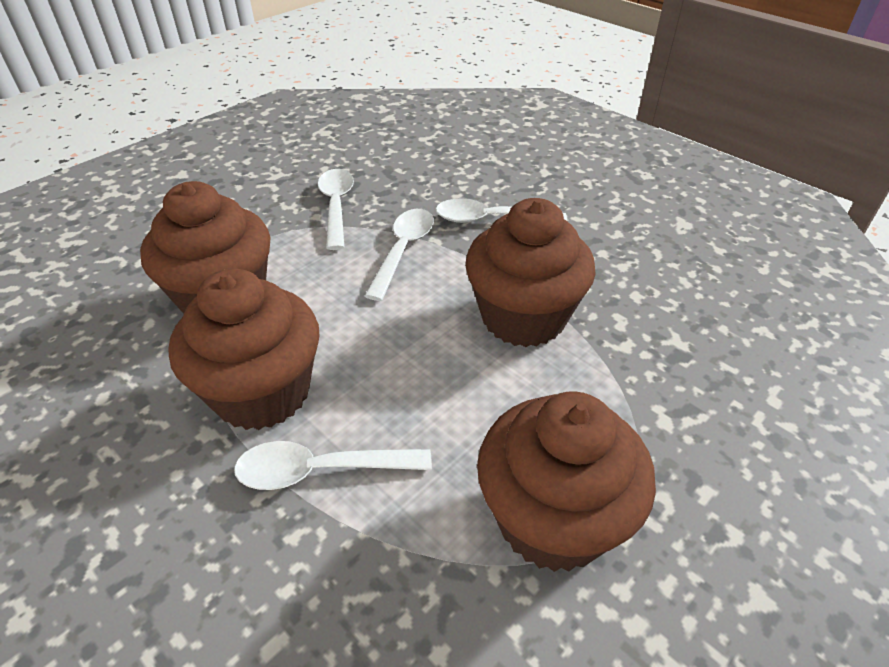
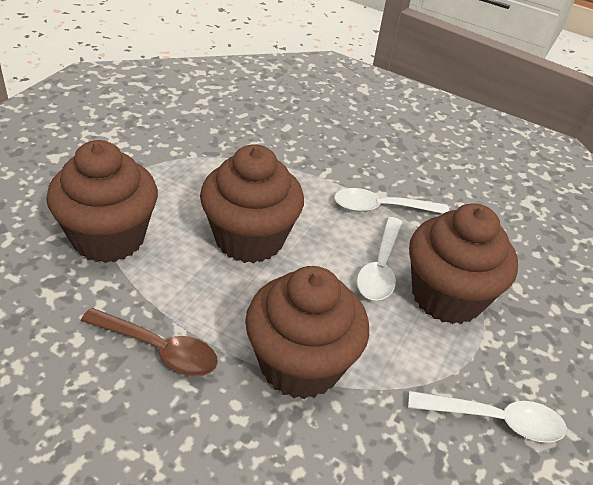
brown spoon: 0 -> 1
white spoon: 4 -> 3

